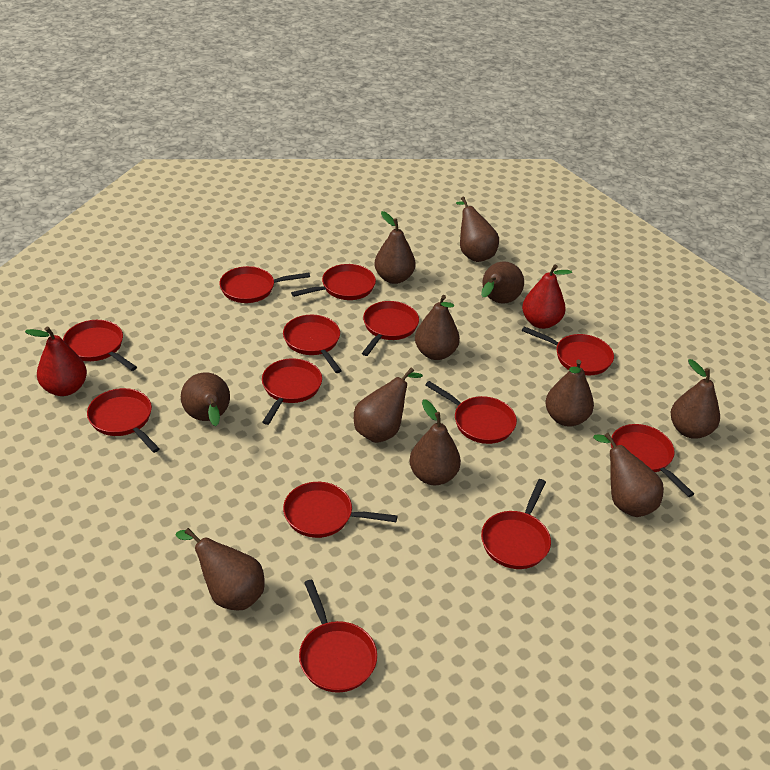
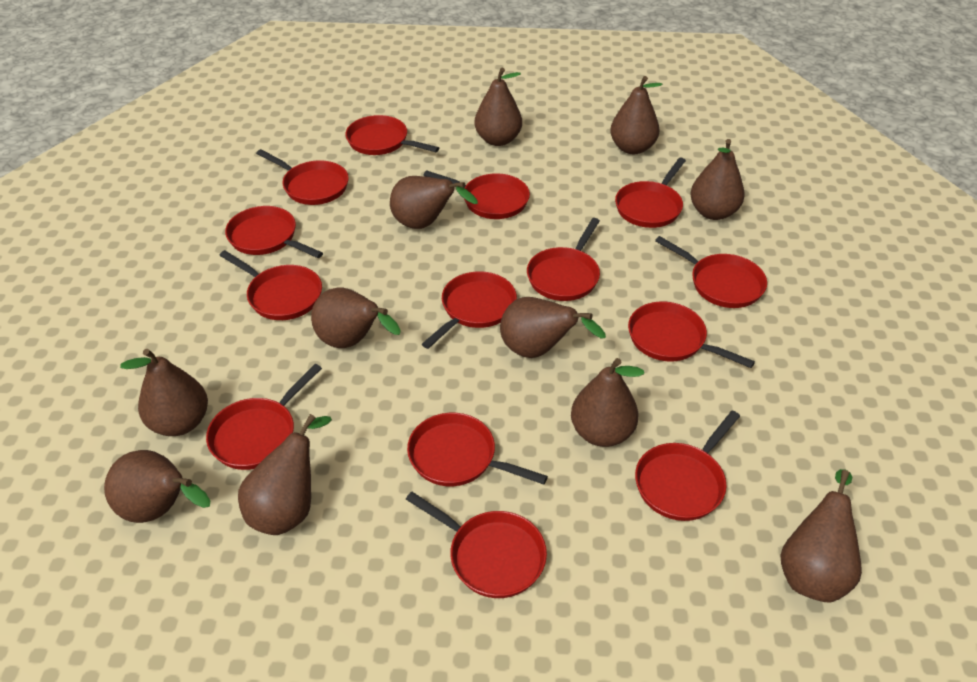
red pan: 13 -> 14
red pear: 2 -> 0

